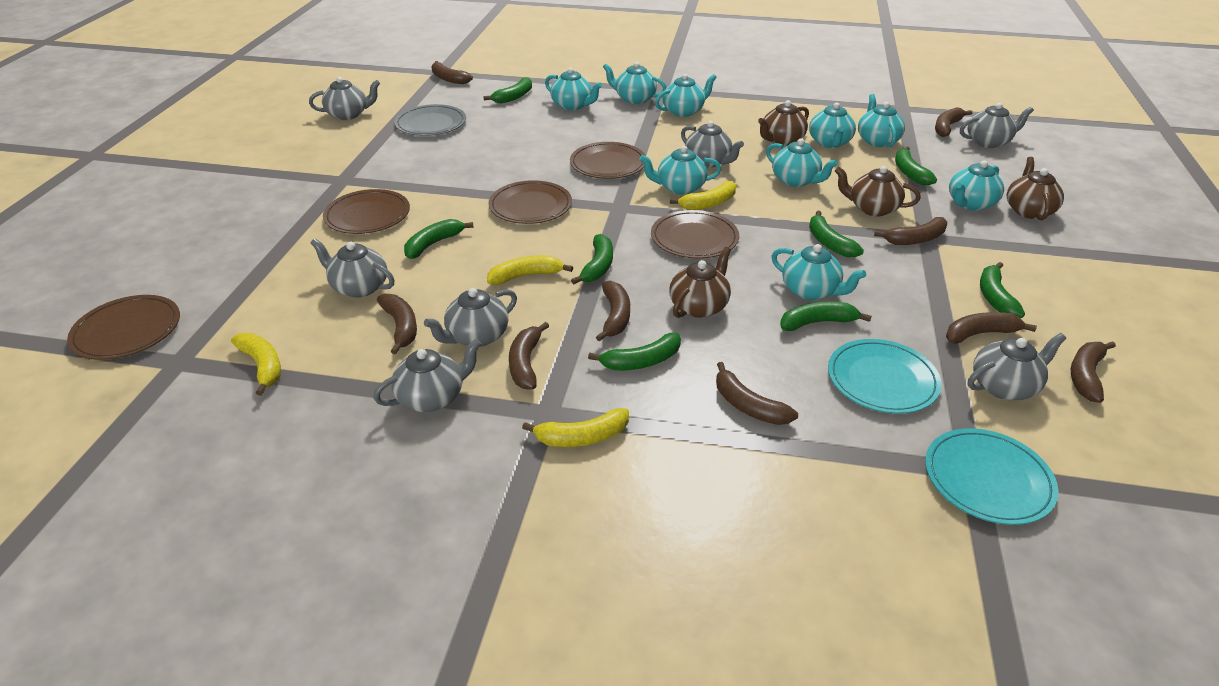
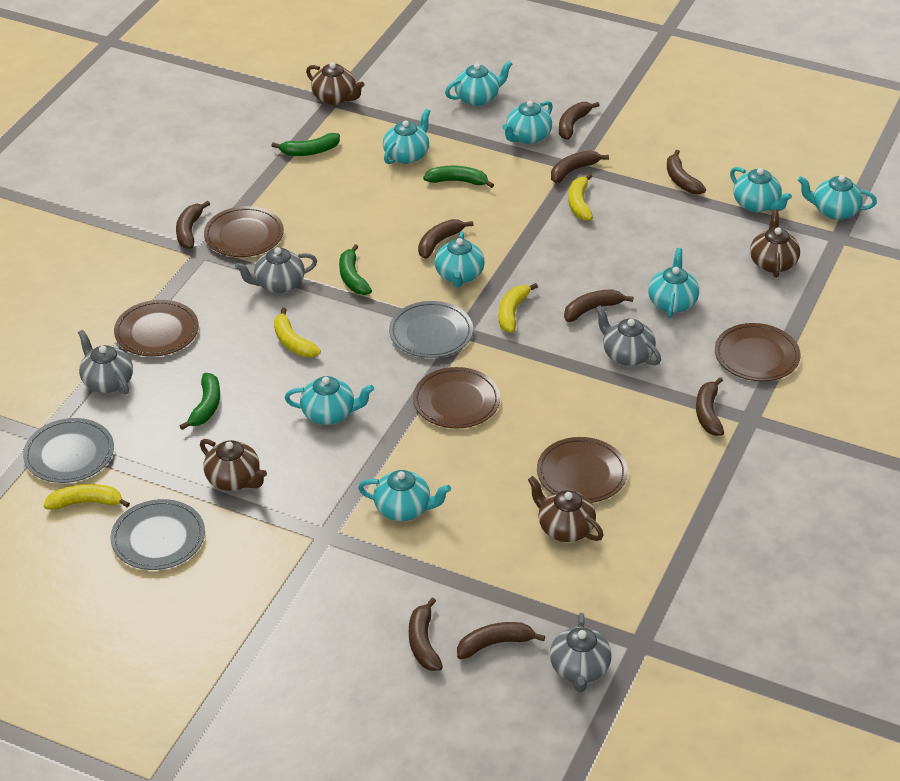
green banana: 8 -> 4
grey plate: 1 -> 3
grey teapot: 7 -> 4
turquoise plate: 2 -> 0

